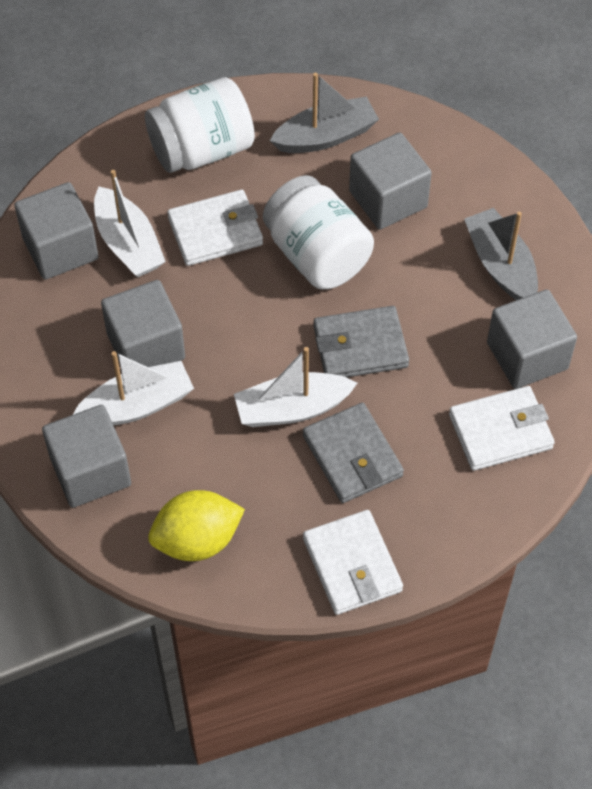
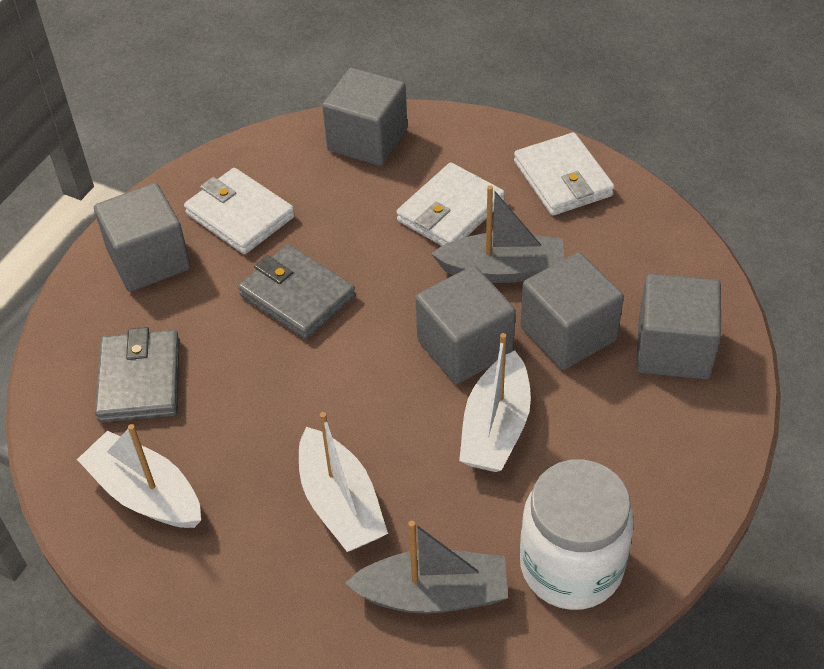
white jar: 2 -> 1
yellow lemon: 1 -> 0

